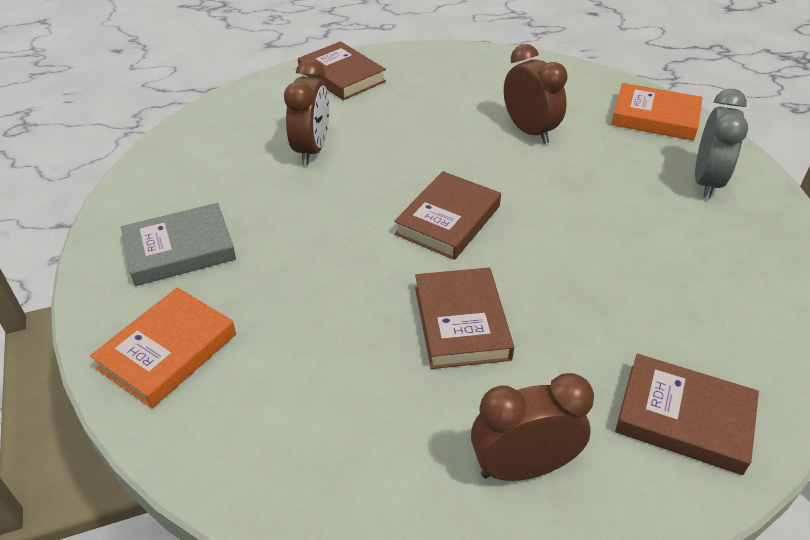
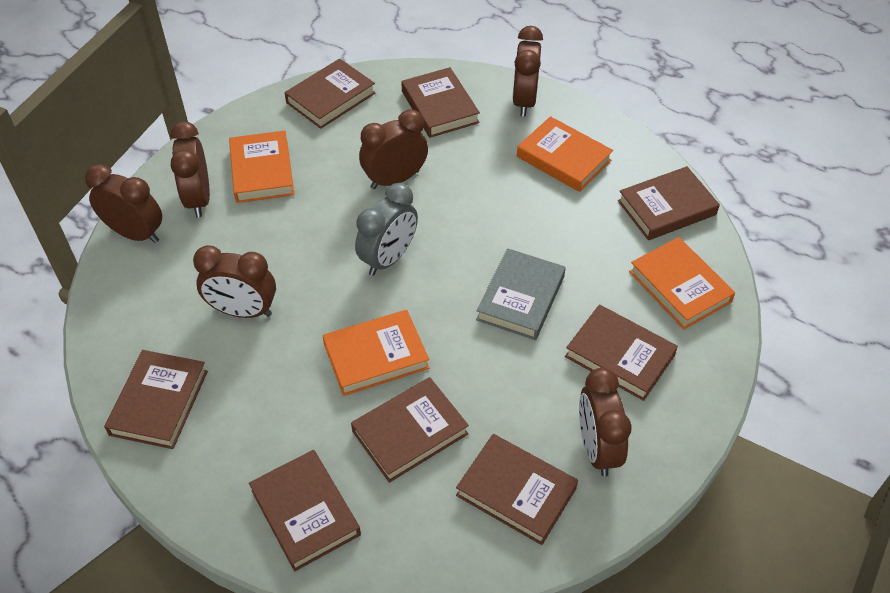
brown book: 4 -> 8
brown clock: 3 -> 6
orange book: 2 -> 4

